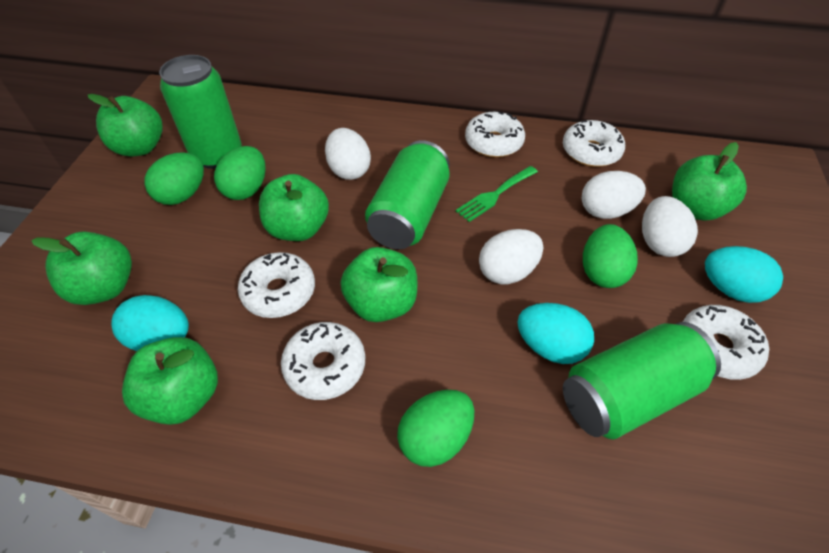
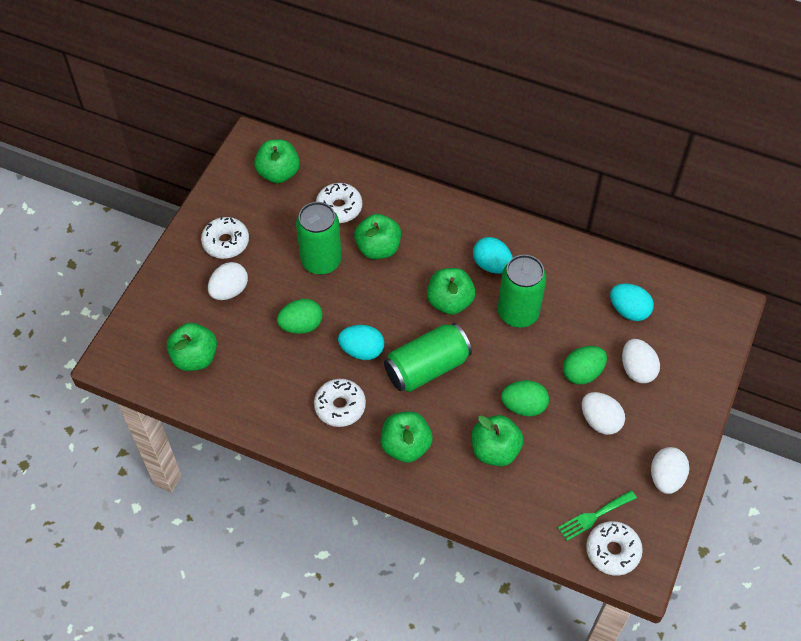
green egg: 4 -> 3
white donut: 5 -> 4

